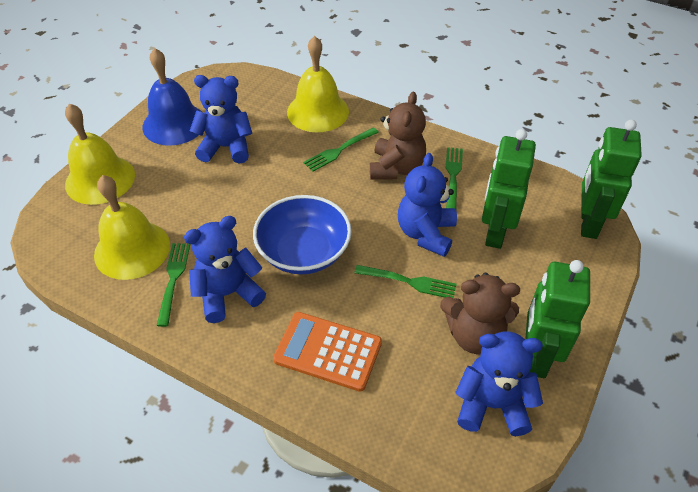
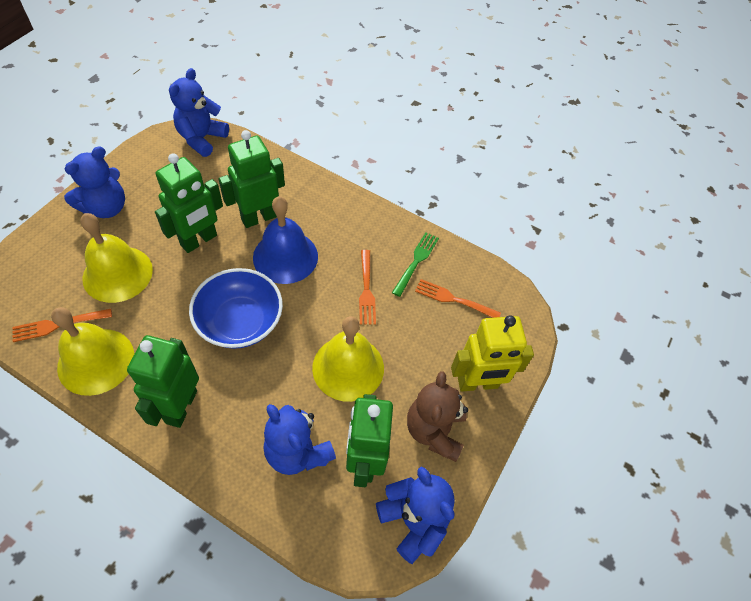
brown teddy bear: 2 -> 1
green fork: 4 -> 1
green robot: 3 -> 4
orange calculator: 1 -> 0
orange fork: 0 -> 3
yellow robot: 0 -> 1

